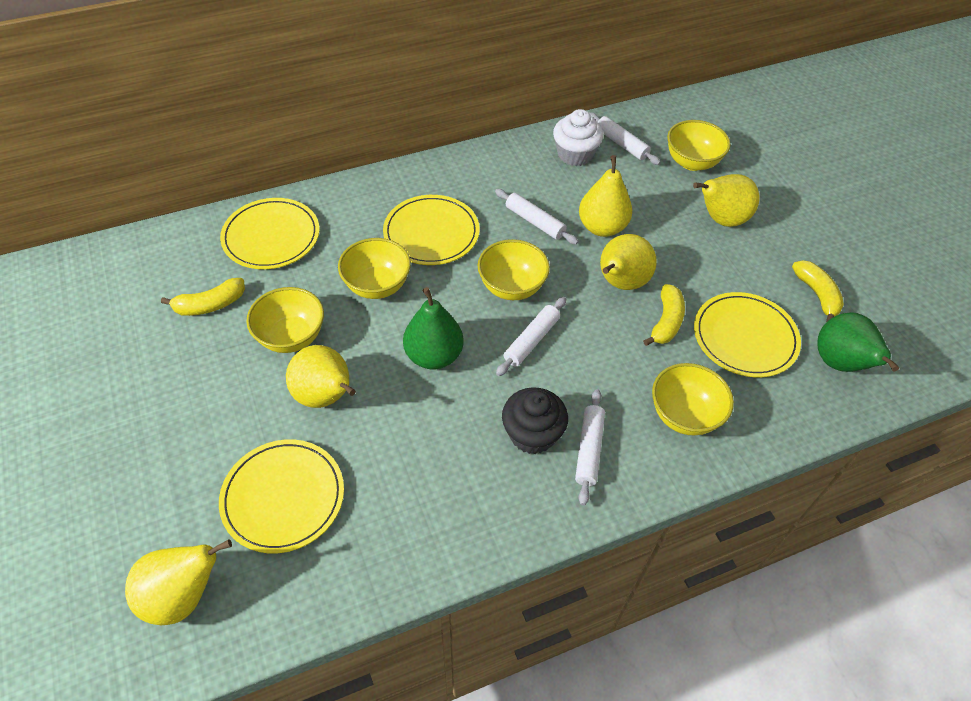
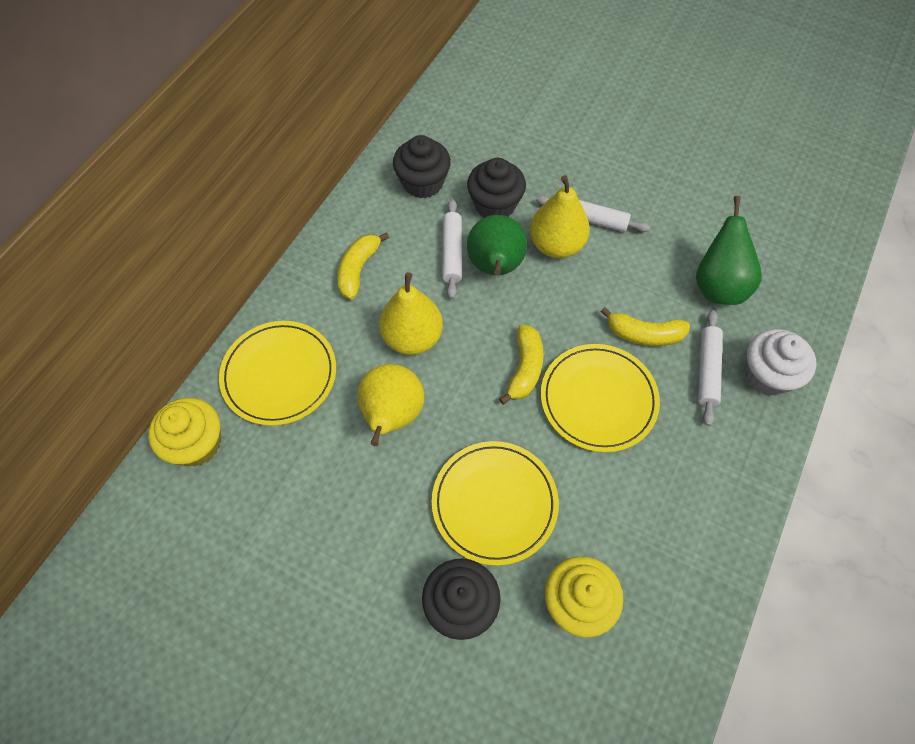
black cupcake: 1 -> 3
white rolling pin: 4 -> 3
yellow bowl: 5 -> 0
yellow cupcake: 0 -> 2
yellow pear: 5 -> 3
yellow plate: 4 -> 3

